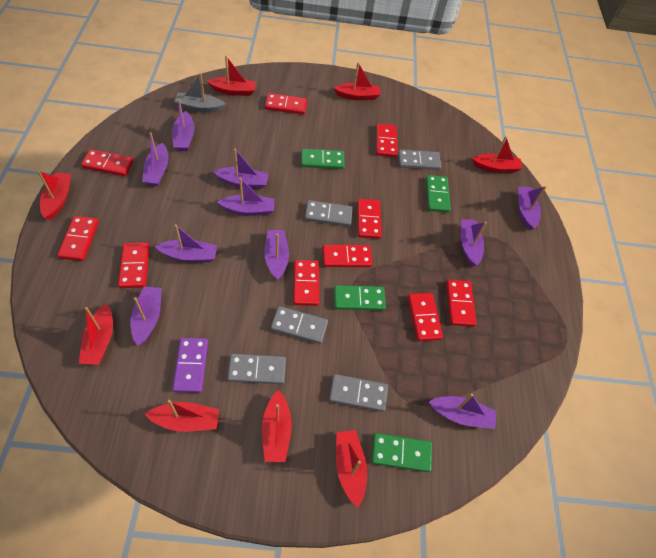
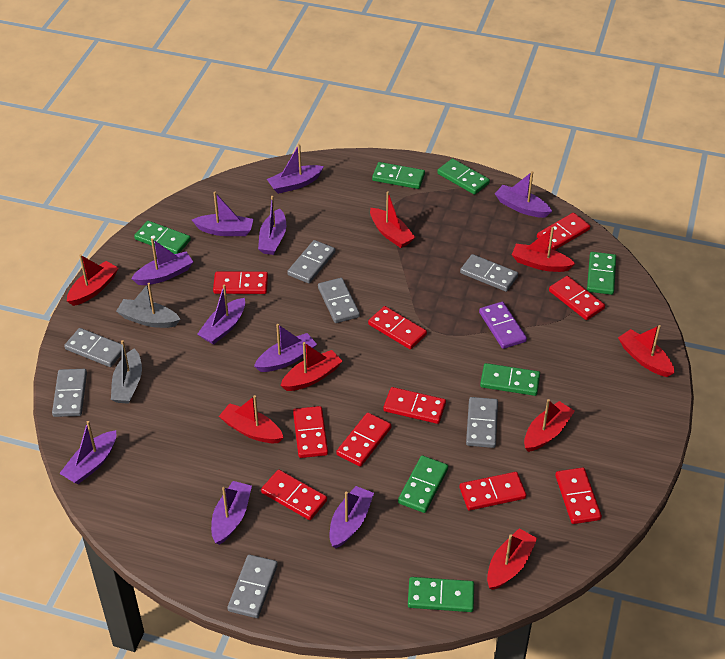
green domino: 4 -> 7
grey boat: 1 -> 2
grey domino: 5 -> 7

